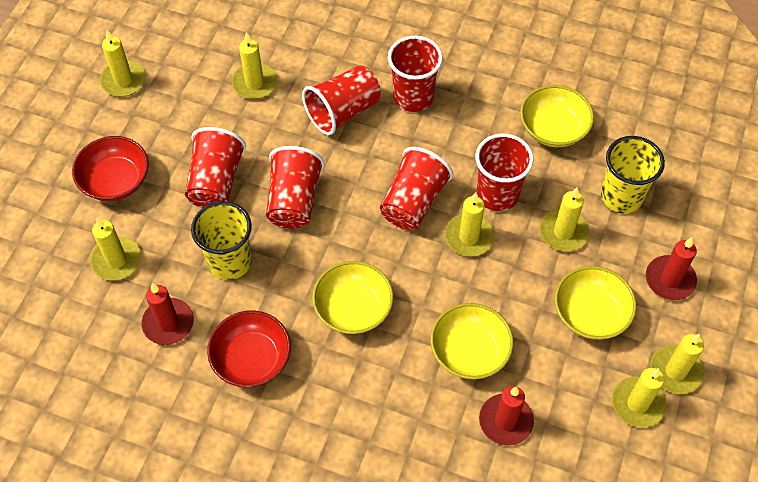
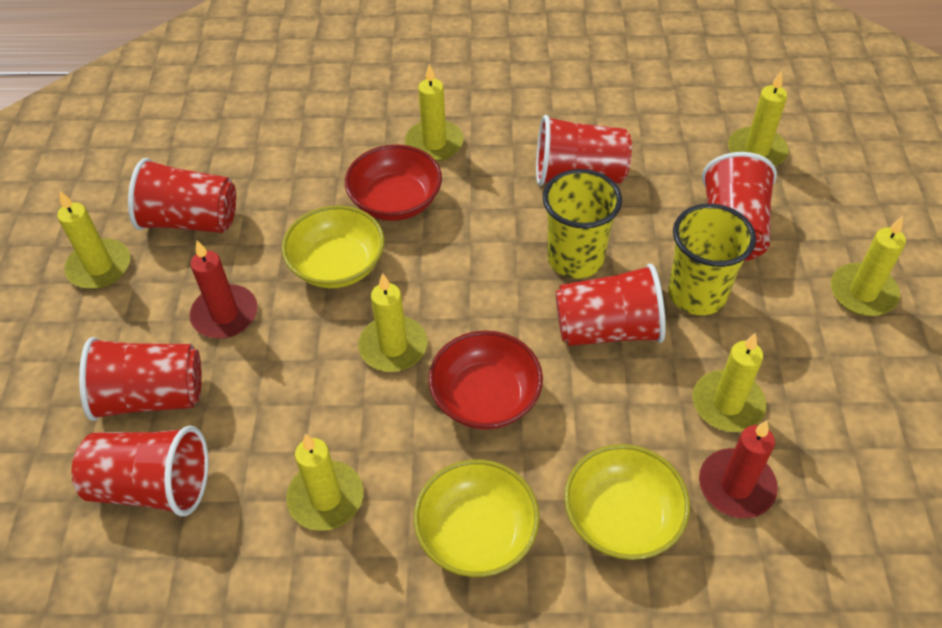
red candle: 3 -> 2
yellow bowl: 4 -> 3

